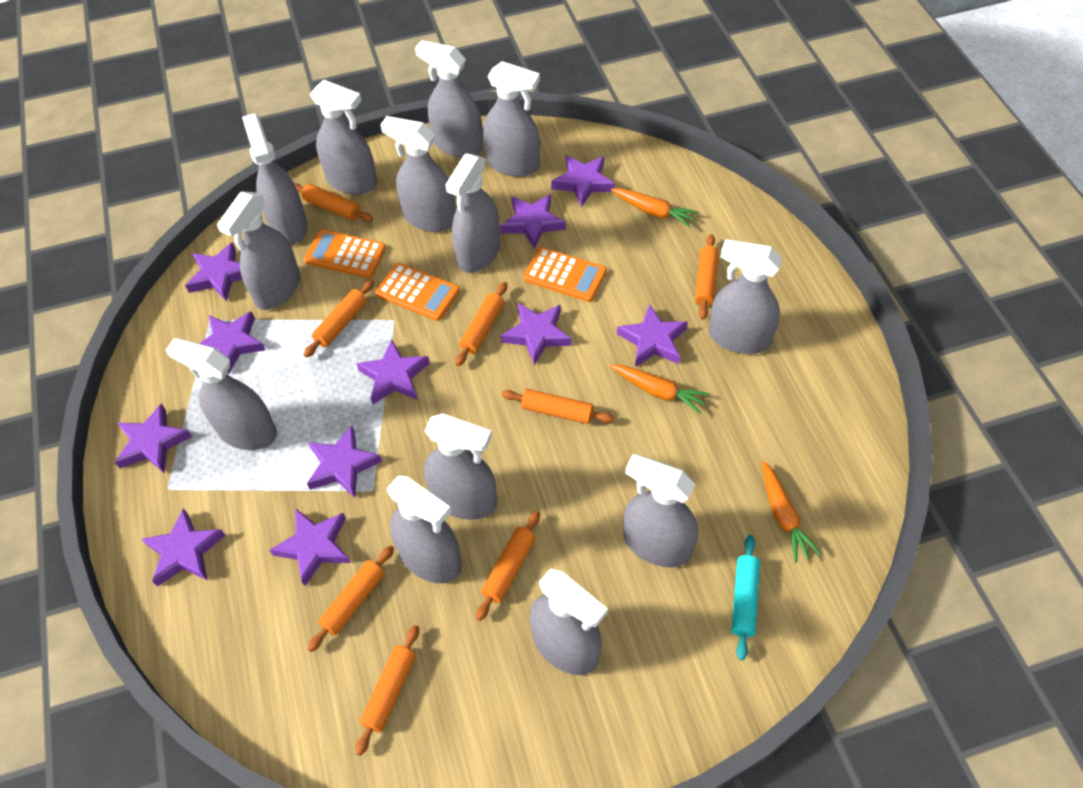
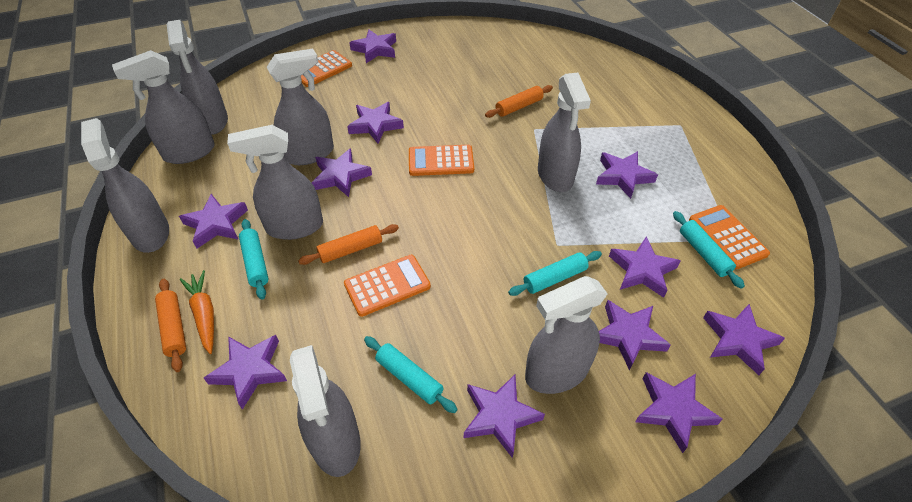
grey spray bottle: 13 -> 8
orange calculator: 3 -> 4
orange carrot: 3 -> 1
orange rolling pin: 8 -> 3
turquoise rolling pin: 1 -> 4

